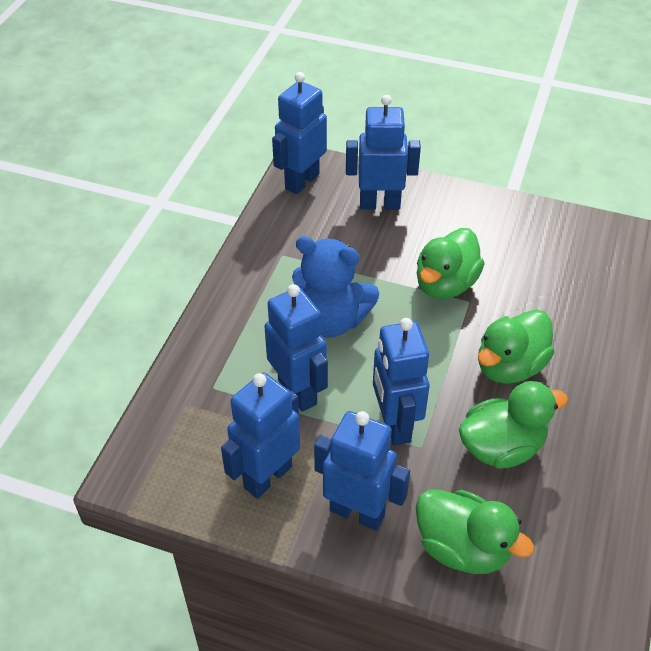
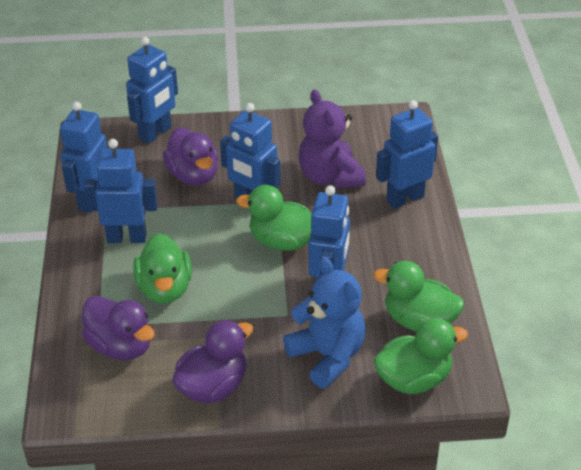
purple duck: 0 -> 3
purple teddy bear: 0 -> 1

